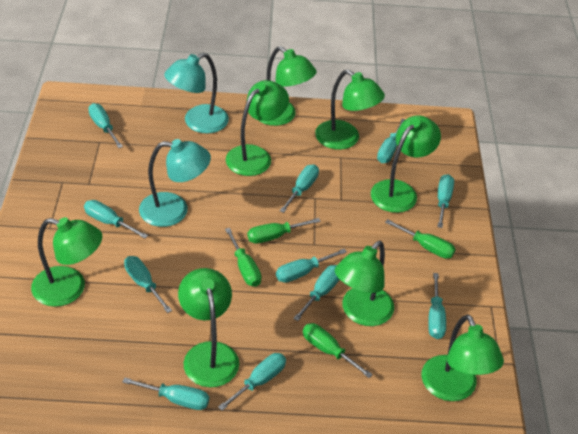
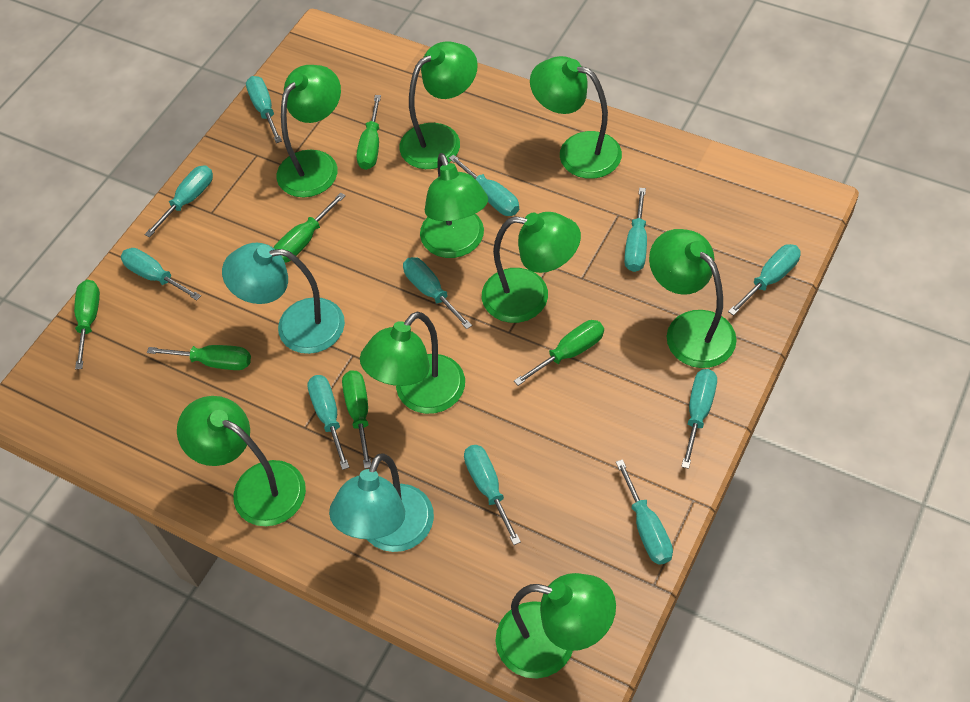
green lamp: 8 -> 9
green screwdriver: 4 -> 6

